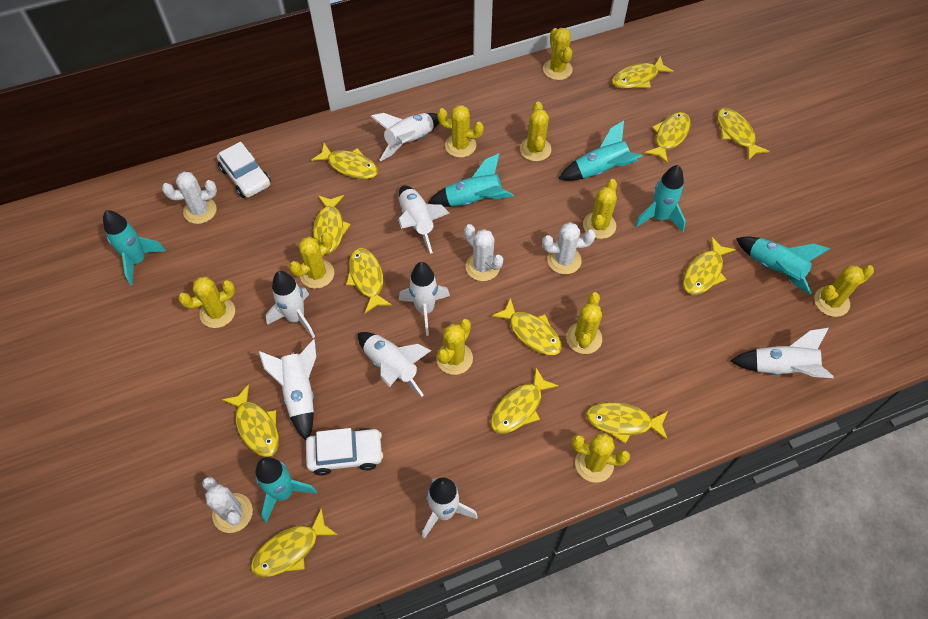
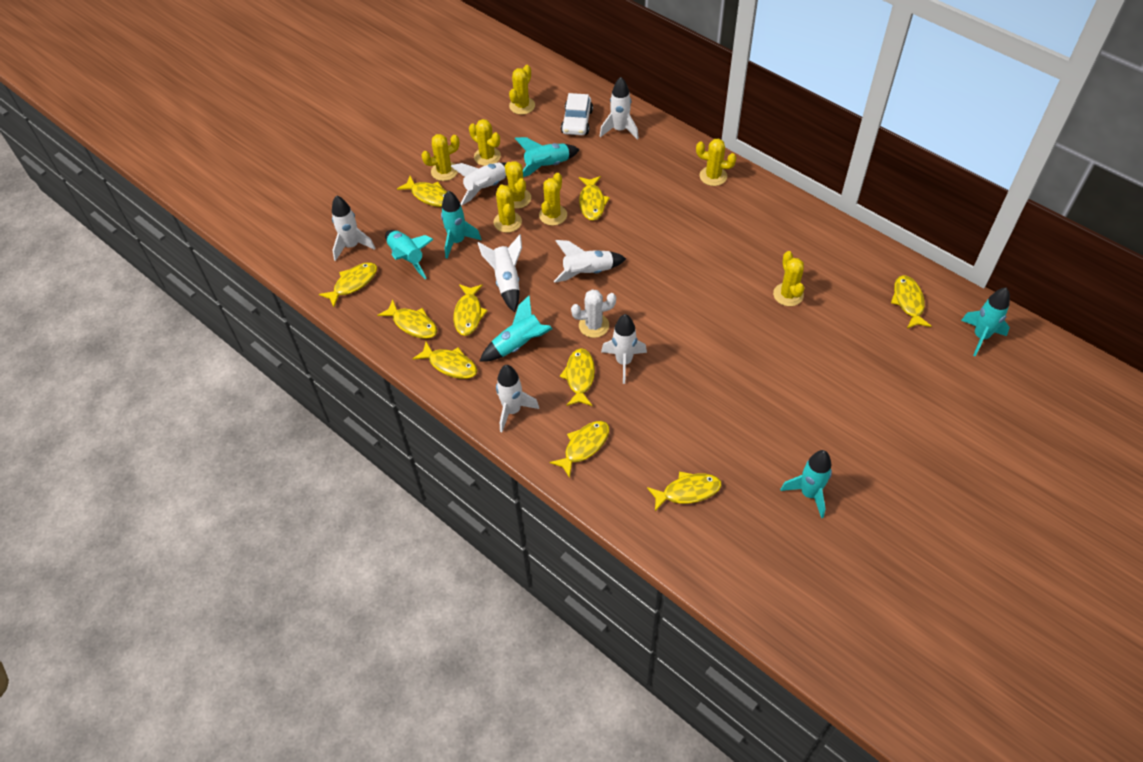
white cactus: 4 -> 1
white car: 2 -> 1
white rocket: 8 -> 7
yellow cactus: 10 -> 8
yellow fish: 12 -> 10

